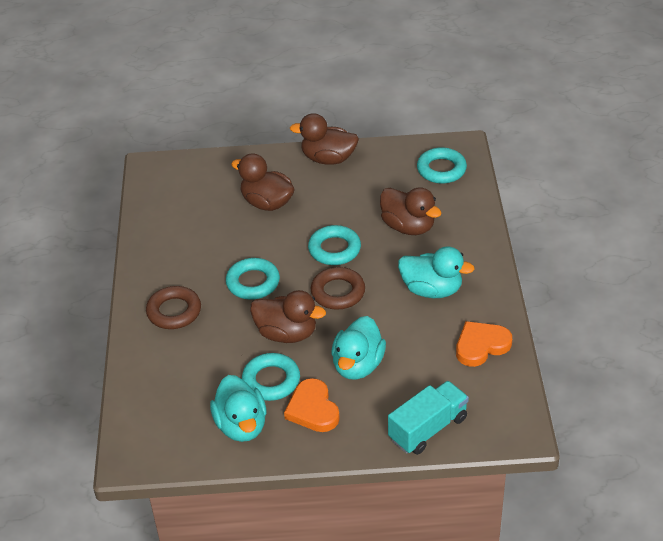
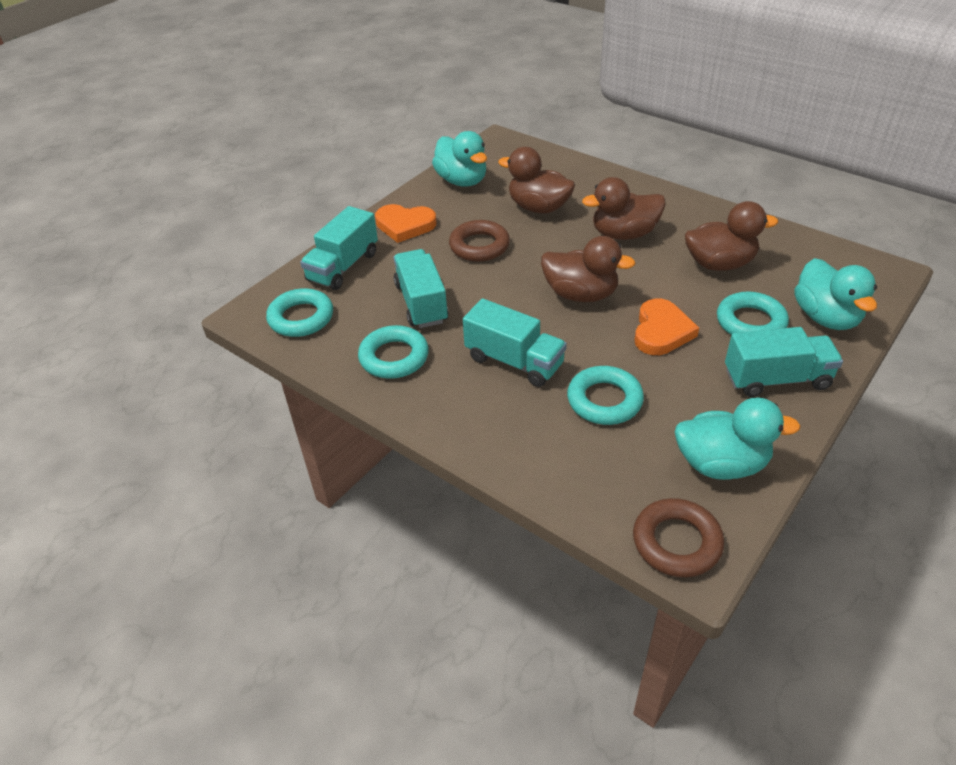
turquoise truck: 1 -> 4

